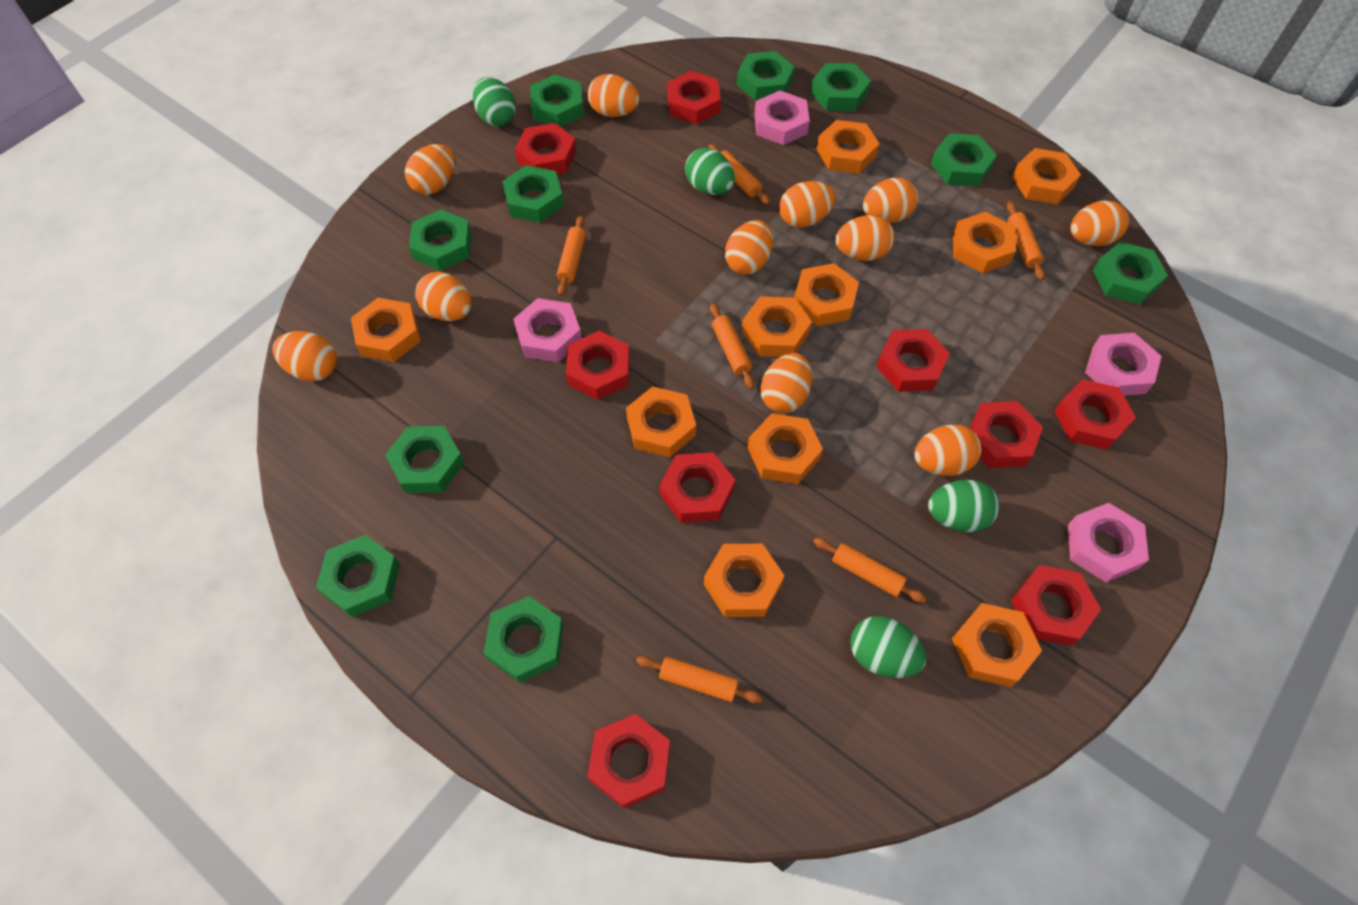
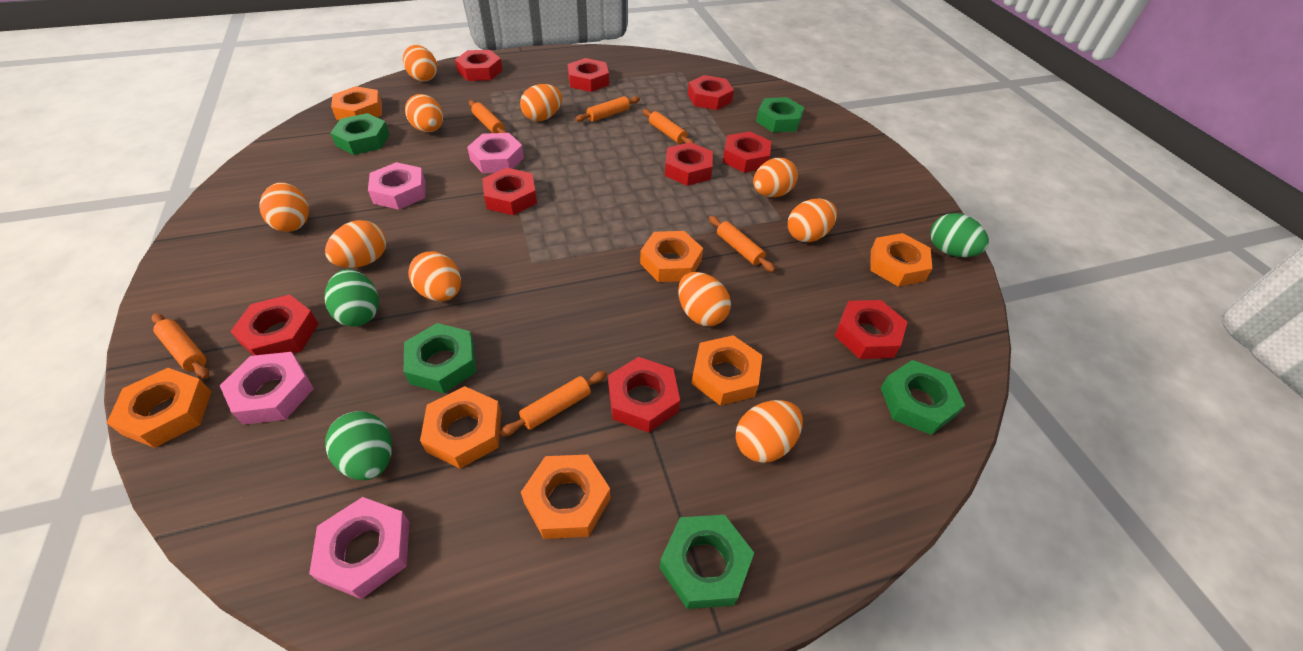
green egg: 4 -> 3
green nut: 10 -> 5
orange egg: 11 -> 10
orange nut: 10 -> 7

